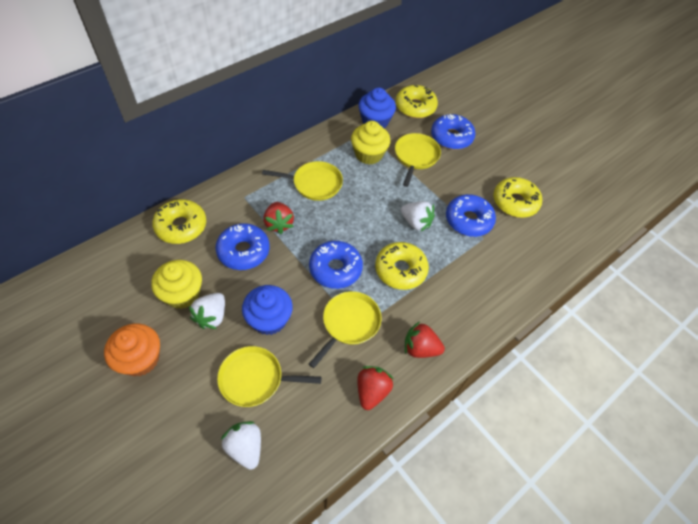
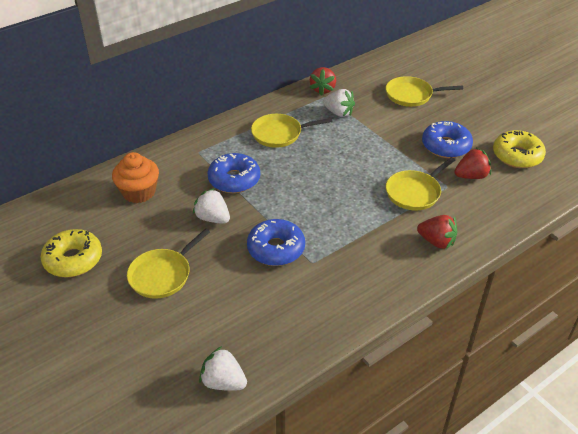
blue cupcake: 2 -> 0
blue donut: 4 -> 3
yellow cupcake: 2 -> 0
yellow donut: 4 -> 2

